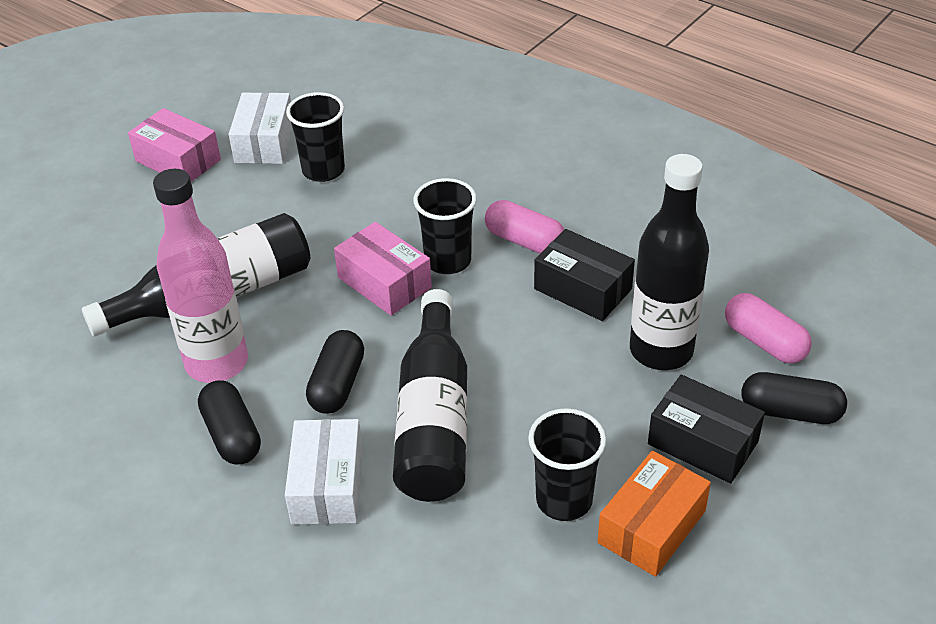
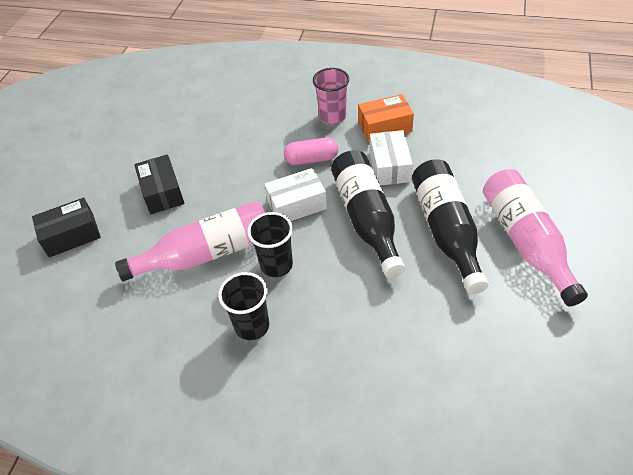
black bottle: 3 -> 2
black capsule: 3 -> 0
black cup: 3 -> 2
pink bottle: 1 -> 2
pink box: 2 -> 0
pink capsule: 2 -> 1
pink cup: 0 -> 1

